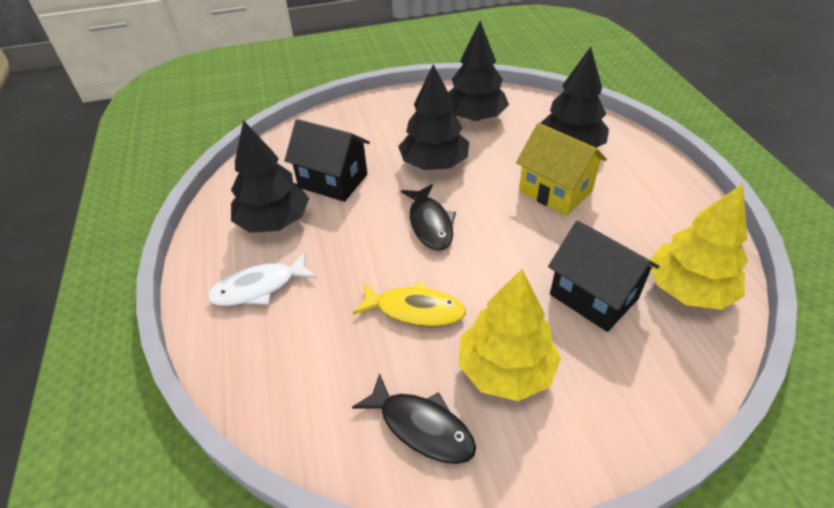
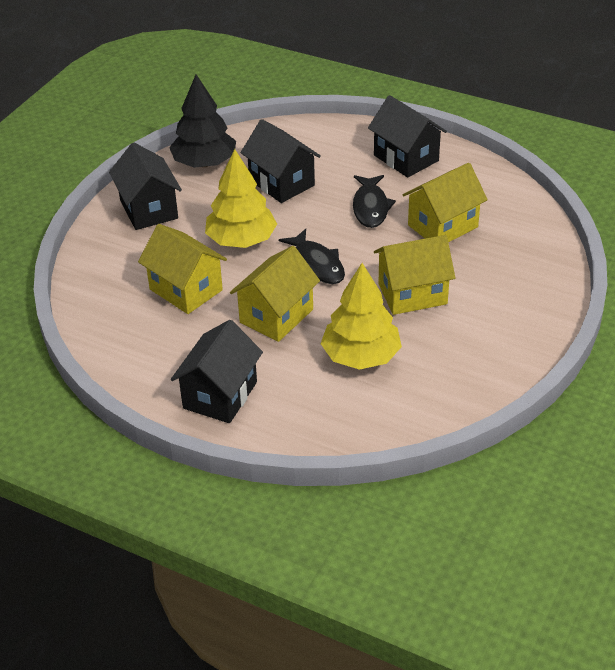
black house: 2 -> 4
black tree: 4 -> 1
white fish: 1 -> 0
yellow fish: 1 -> 0
yellow house: 1 -> 4

